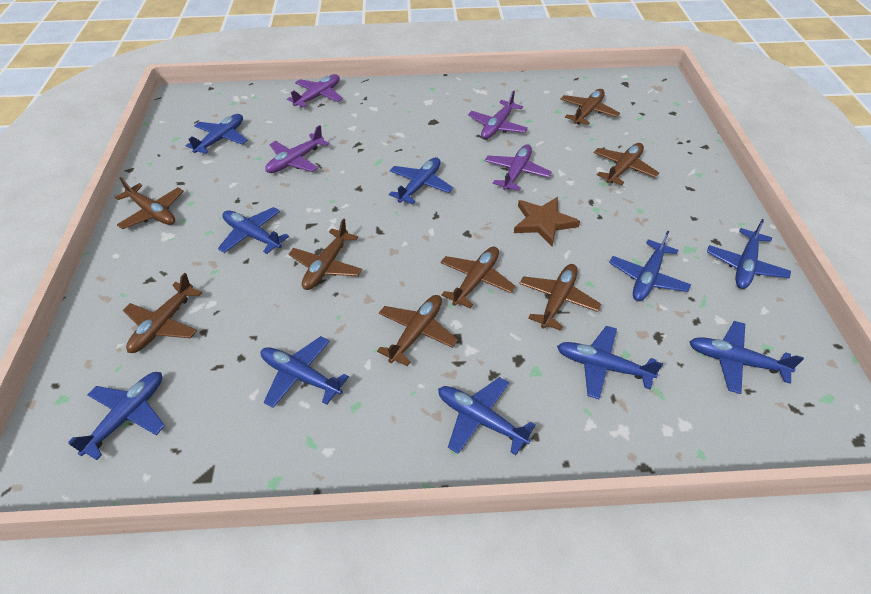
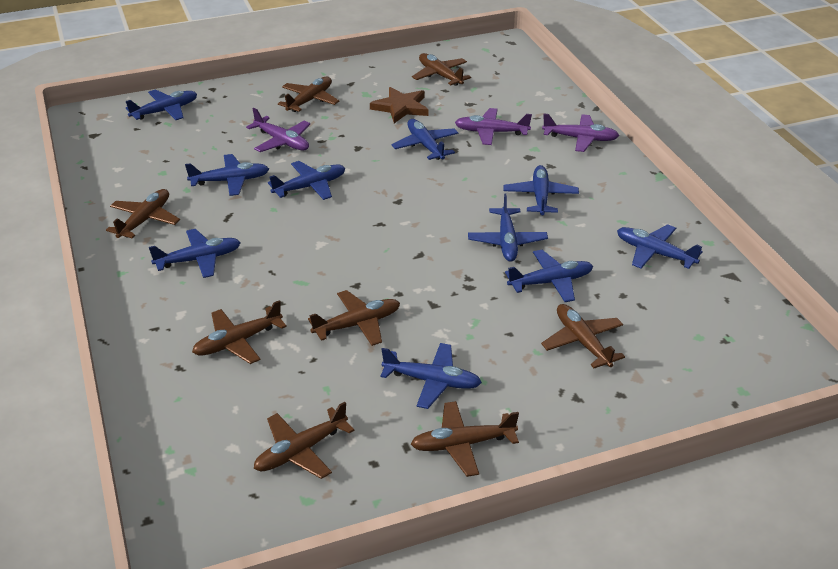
purple plane: 4 -> 3

